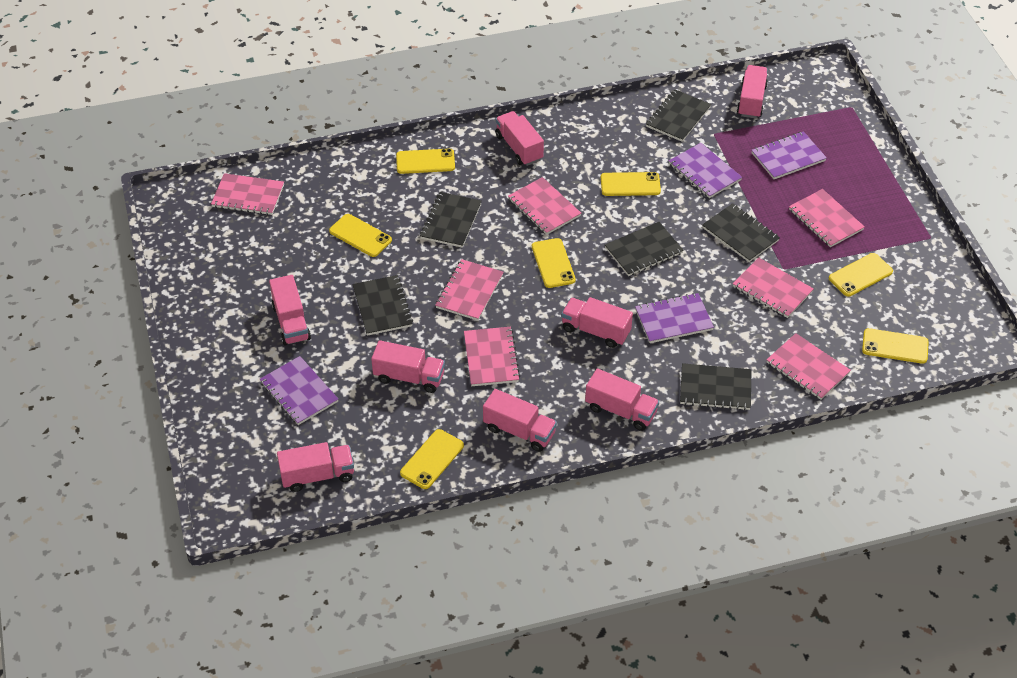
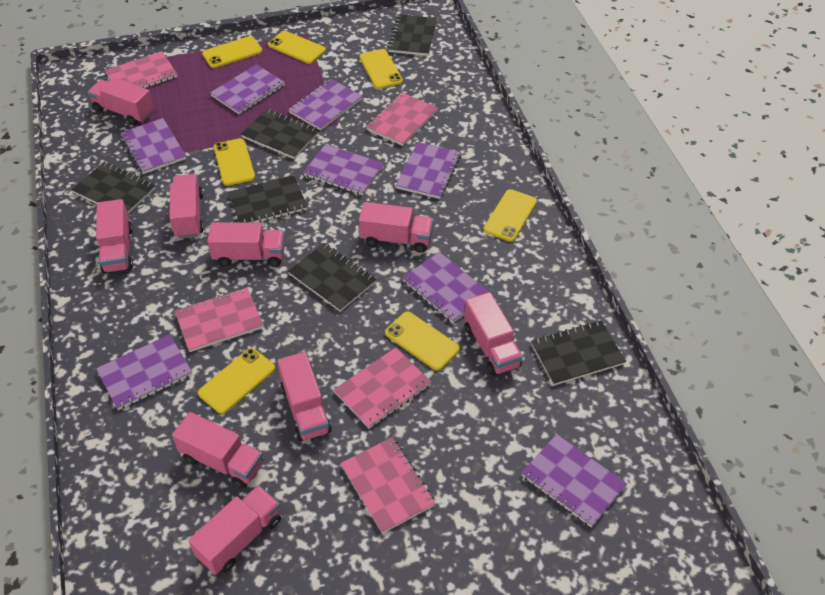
pink notebook: 7 -> 5
pink truck: 8 -> 9
purple notebook: 4 -> 8

